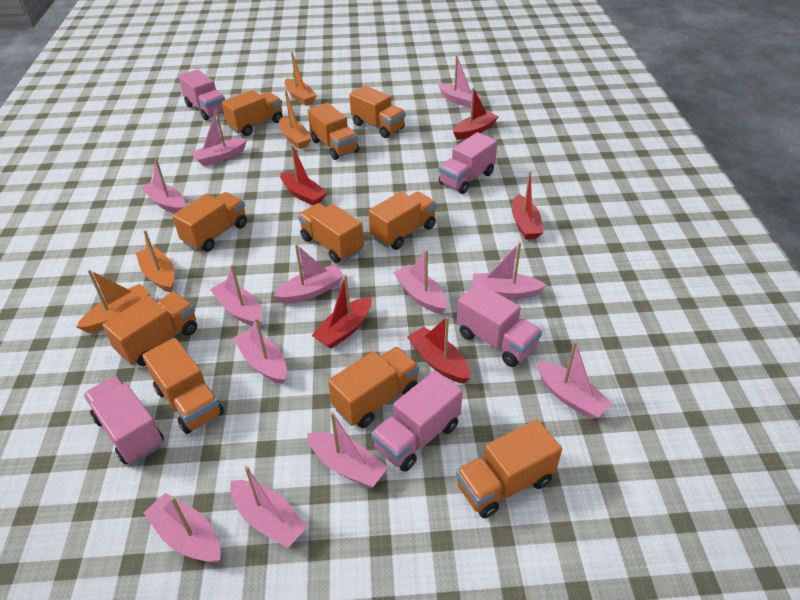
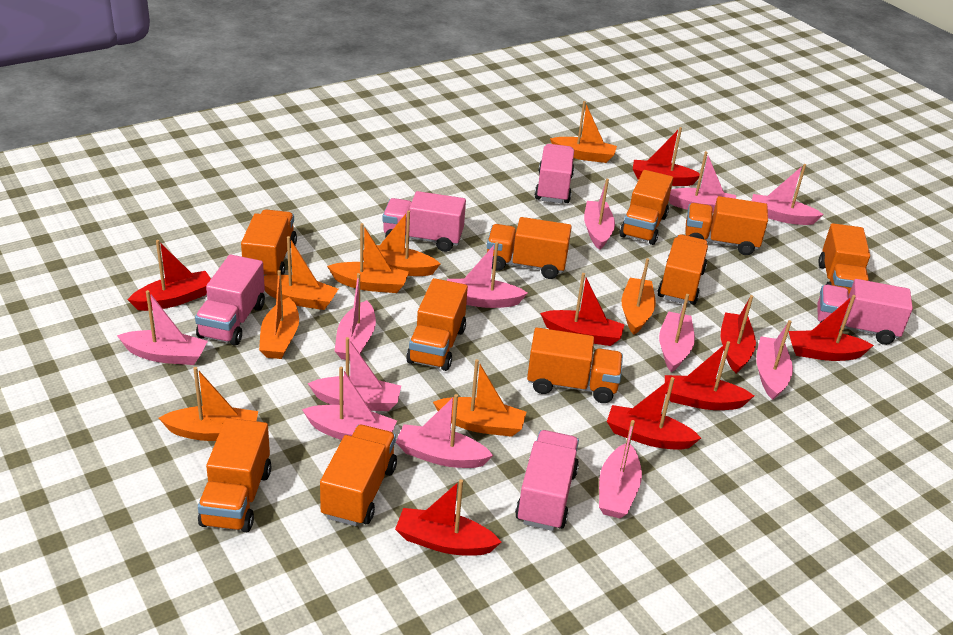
orange boat: 4 -> 8
red boat: 5 -> 8

